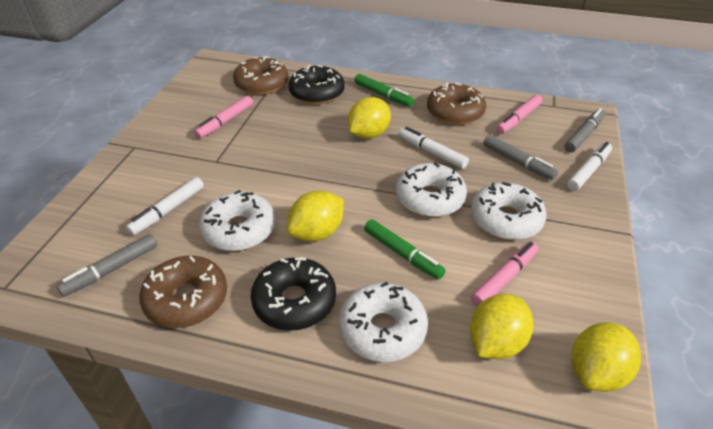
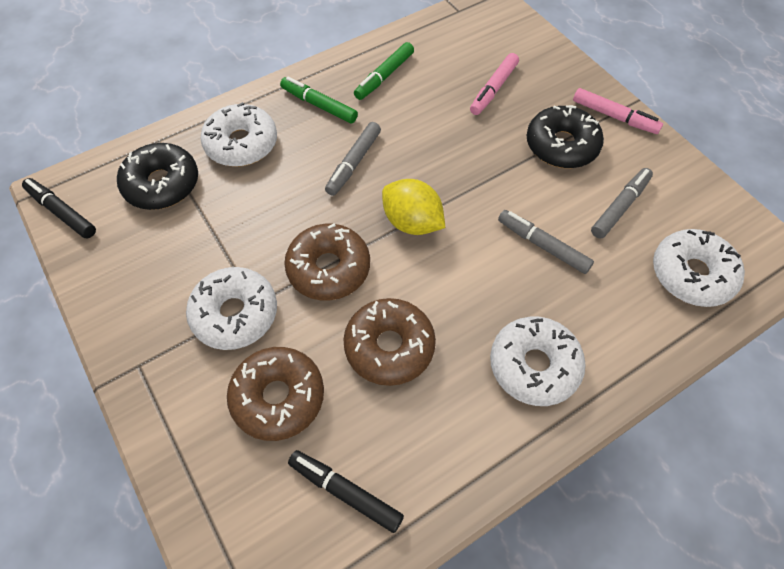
black marker: 0 -> 2
pink marker: 3 -> 2
white marker: 3 -> 0
yellow lemon: 4 -> 1

